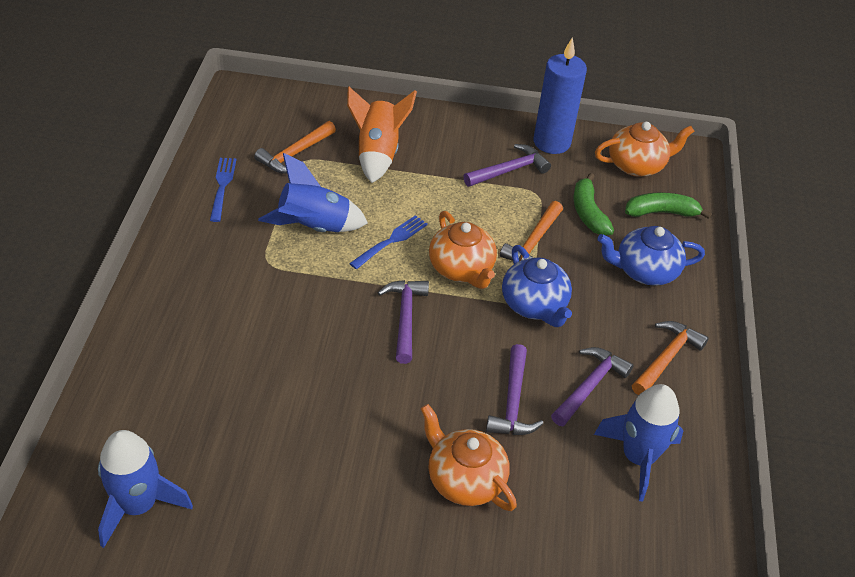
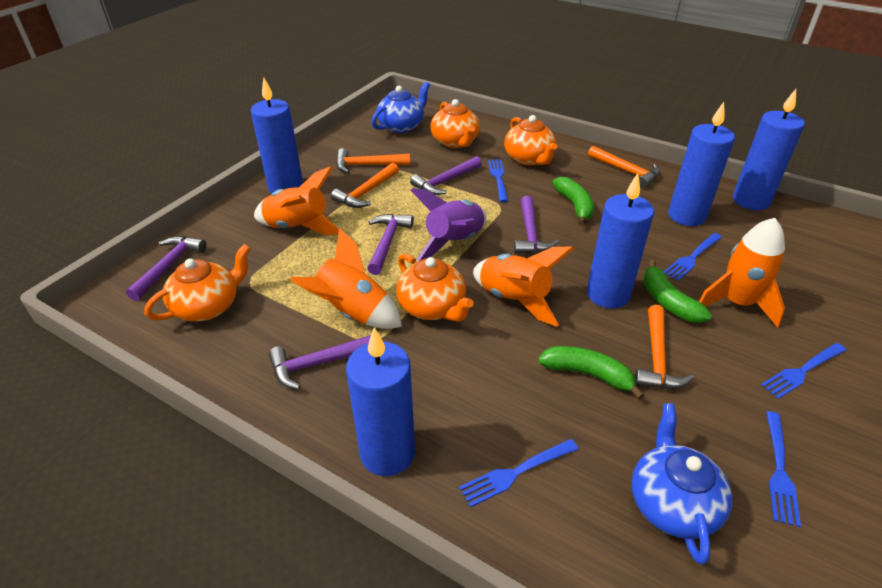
blue candle: 1 -> 5
blue fork: 2 -> 5
blue rocket: 3 -> 0
green banana: 2 -> 3
orange hammer: 3 -> 4
orange rocket: 1 -> 4
orange teapot: 3 -> 4
purple hammer: 4 -> 5
purple rocket: 0 -> 1

